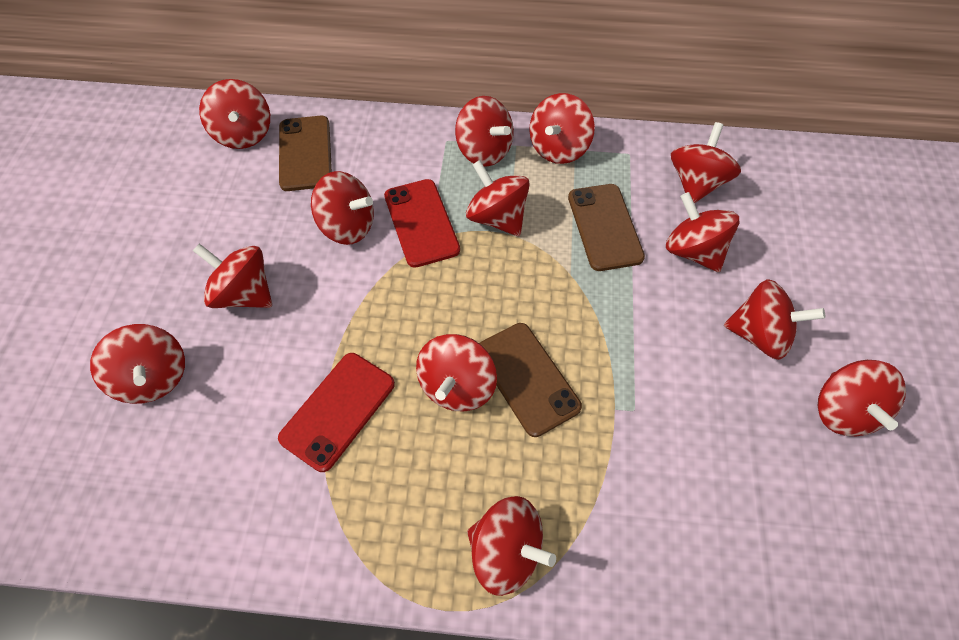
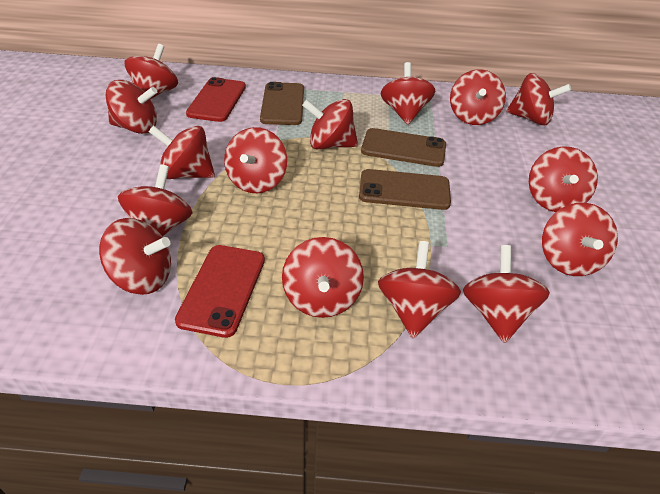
red spinning top: 13 -> 15

